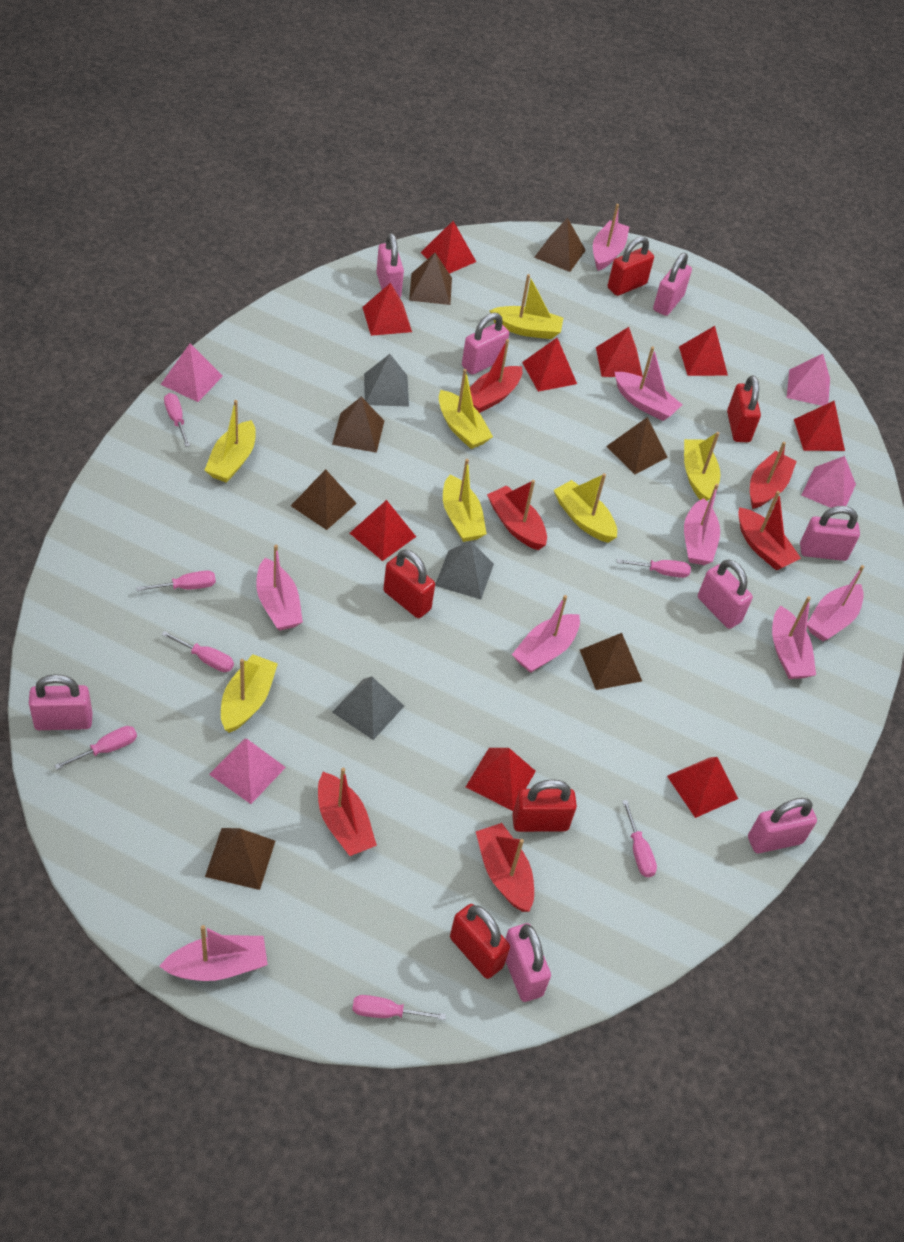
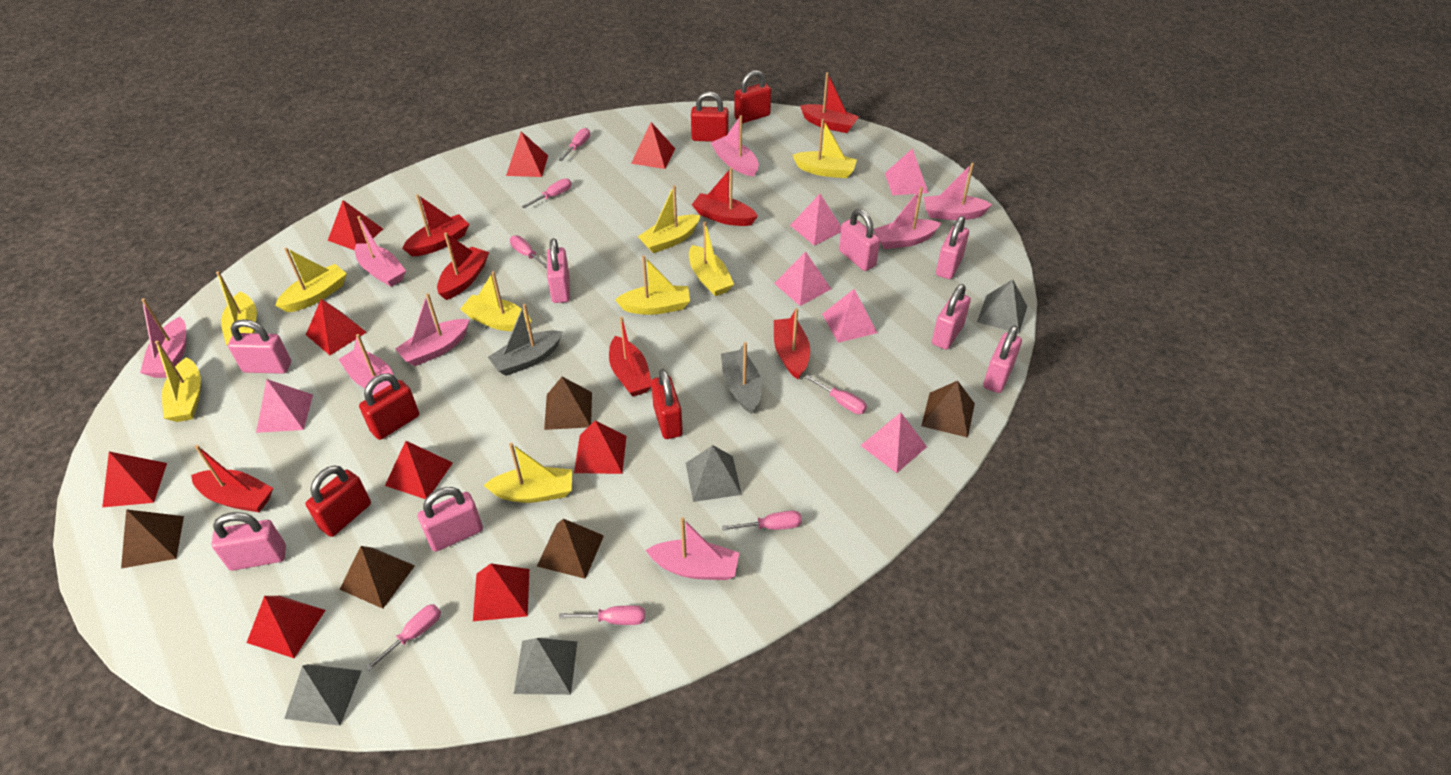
brown pyramid: 7 -> 5
grey boat: 0 -> 2
grey pyramid: 3 -> 4
pink pyramid: 4 -> 6
red boat: 6 -> 7
yellow boat: 7 -> 9

